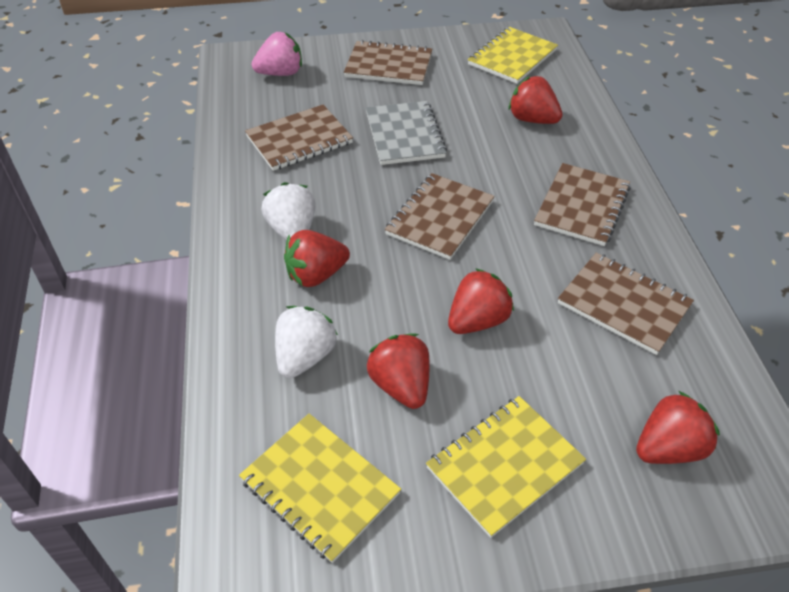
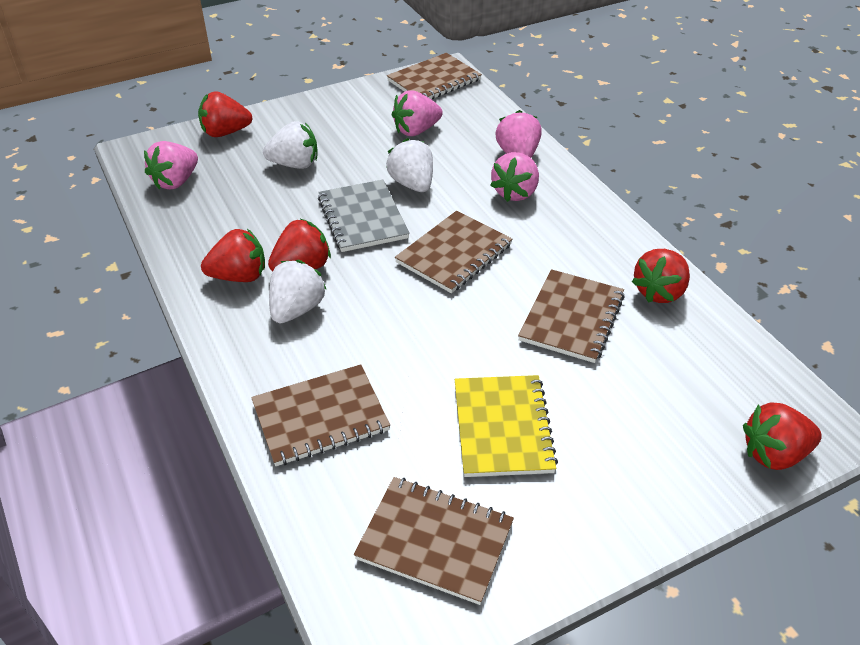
pink strawberry: 1 -> 4
white strawberry: 2 -> 3
yellow notebook: 3 -> 1

